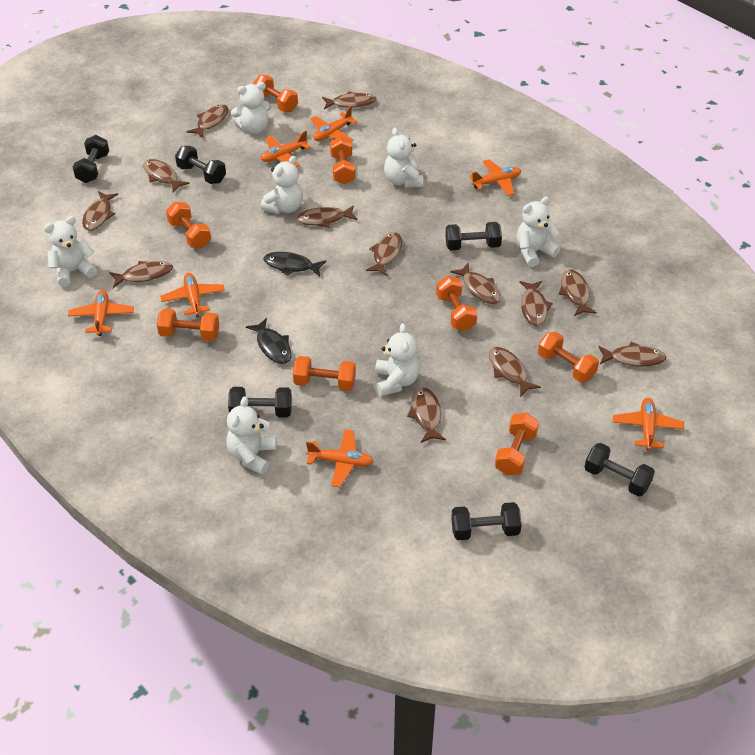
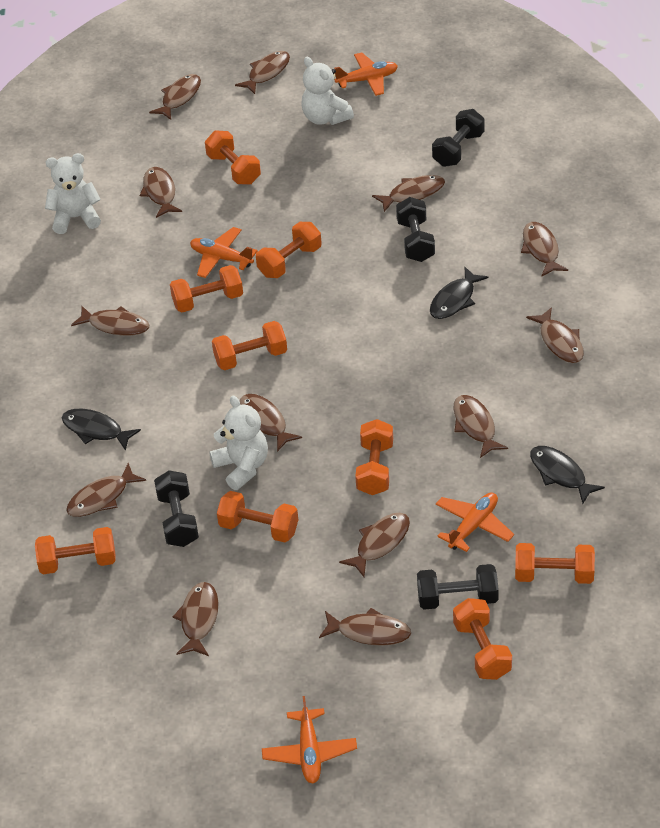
black dumbbell: 6 -> 4
black fish: 2 -> 3
orange dumbbell: 8 -> 9
orange plane: 7 -> 4
white teddy bear: 7 -> 3

